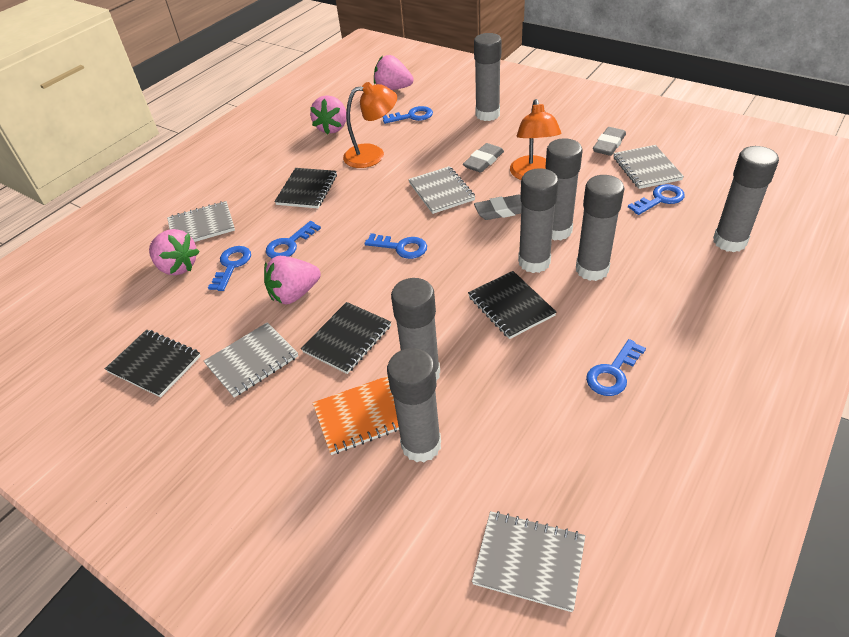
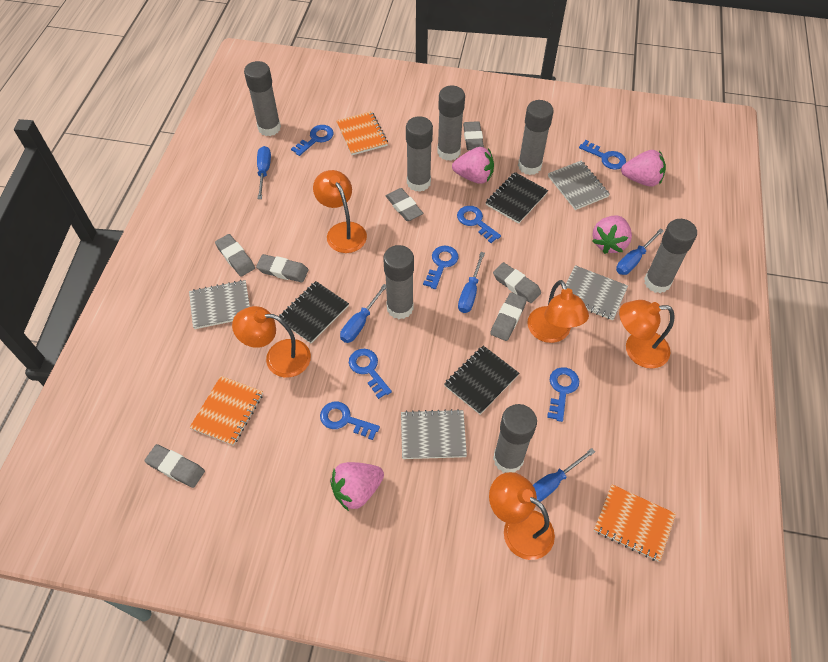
black notebook: 4 -> 3
blue key: 6 -> 7
blue screwdriver: 0 -> 5
grey eraser: 3 -> 7
grey notebook: 5 -> 4
orange lamp: 2 -> 5
orange notebook: 1 -> 3

